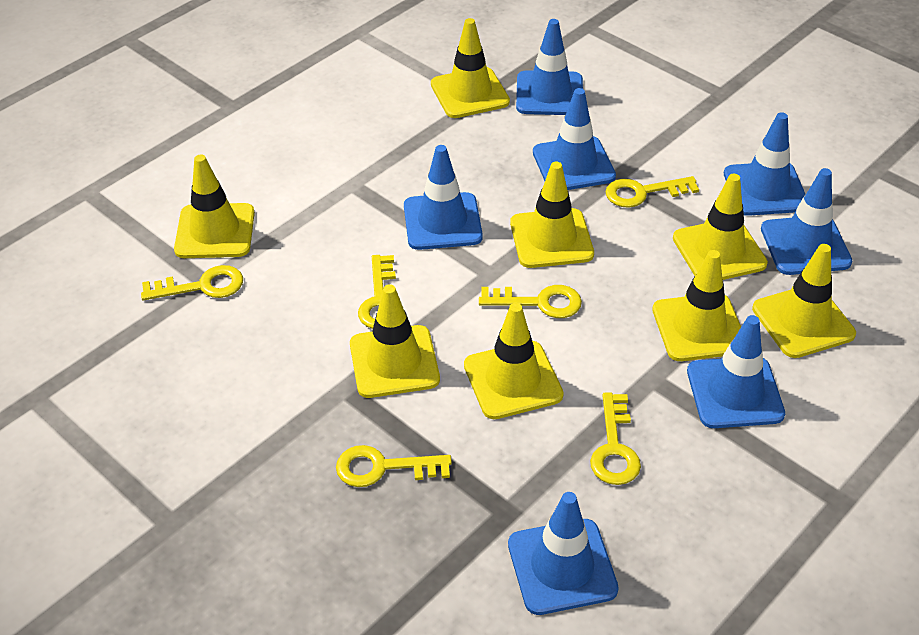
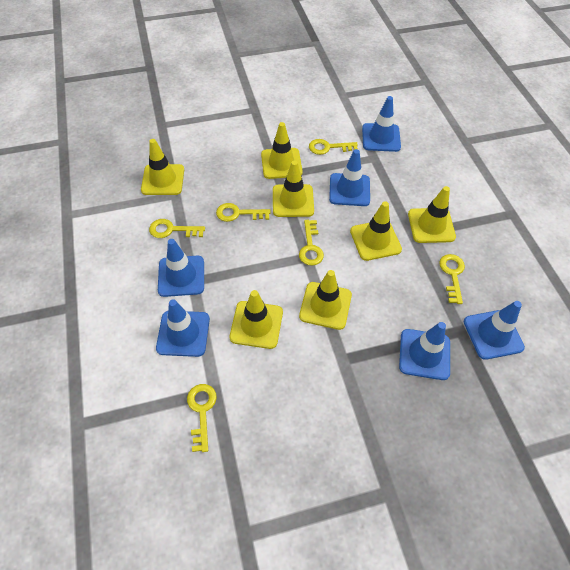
blue traffic cone: 7 -> 6
yellow traffic cone: 8 -> 7

